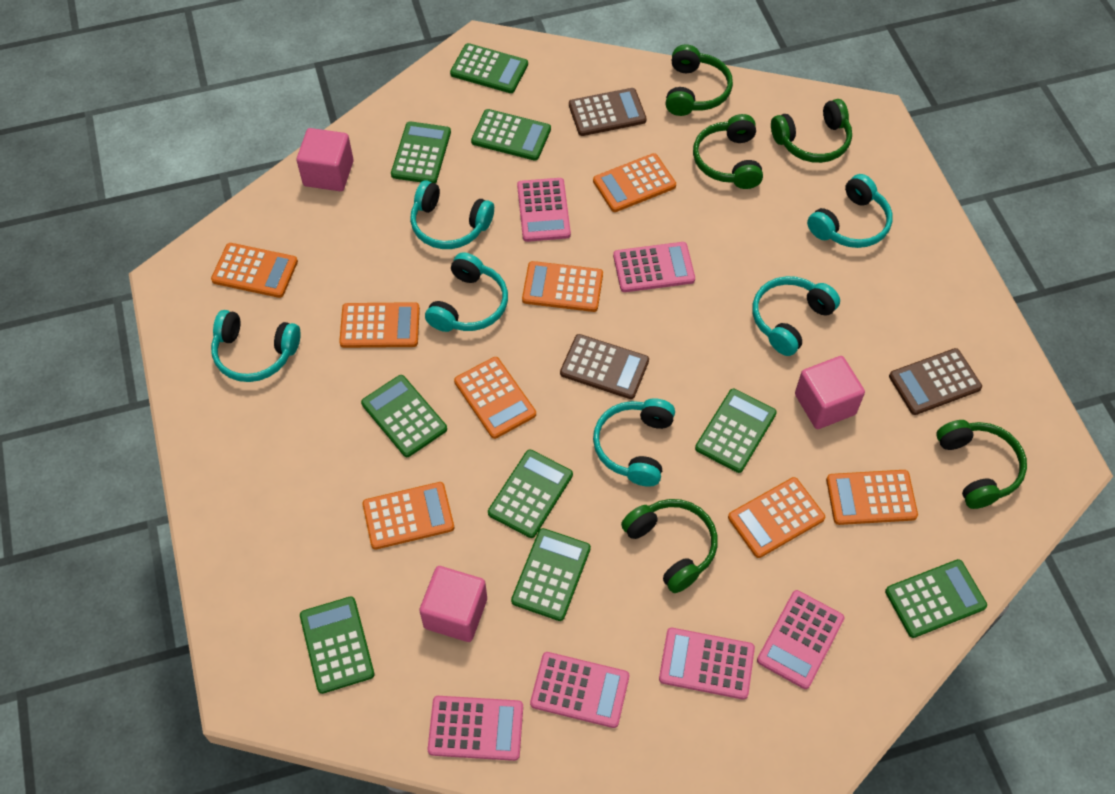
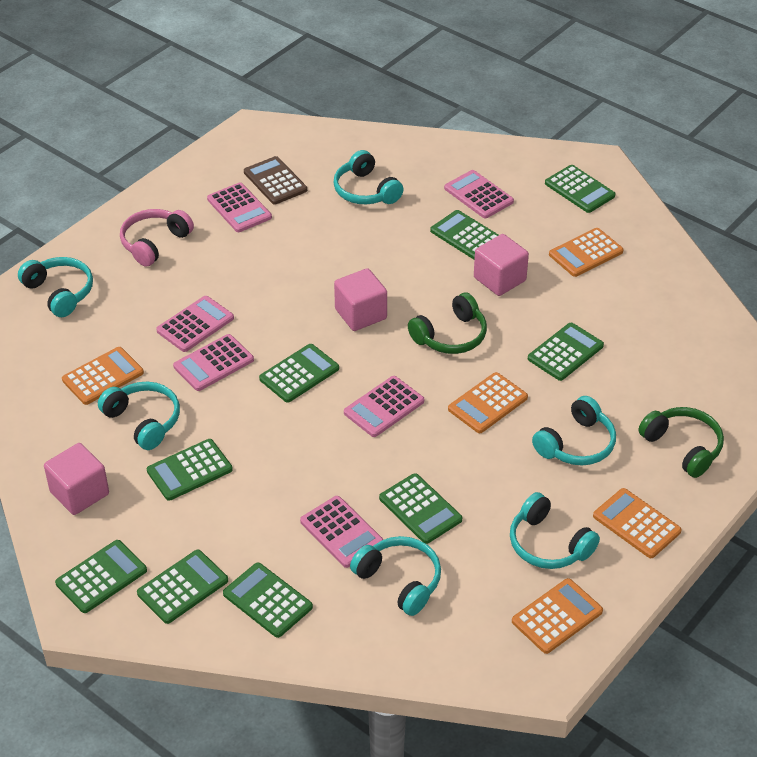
brown calculator: 3 -> 1
green headphones: 5 -> 2
orange calculator: 8 -> 5
pink headphones: 0 -> 1

